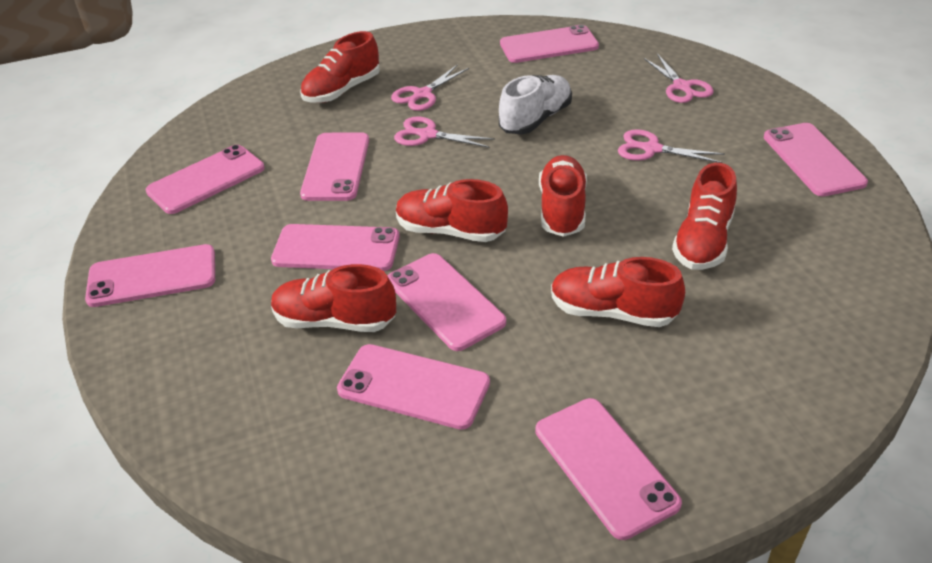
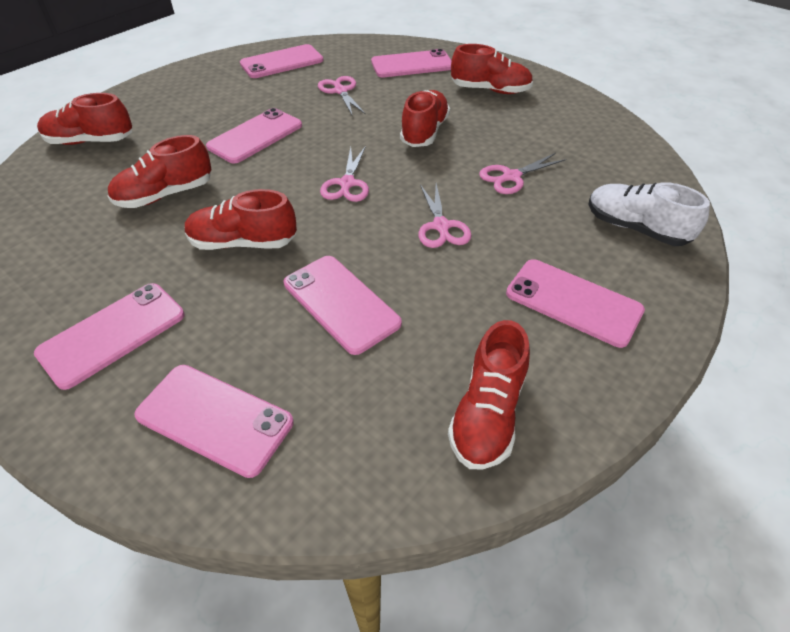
pink phone: 9 -> 7

